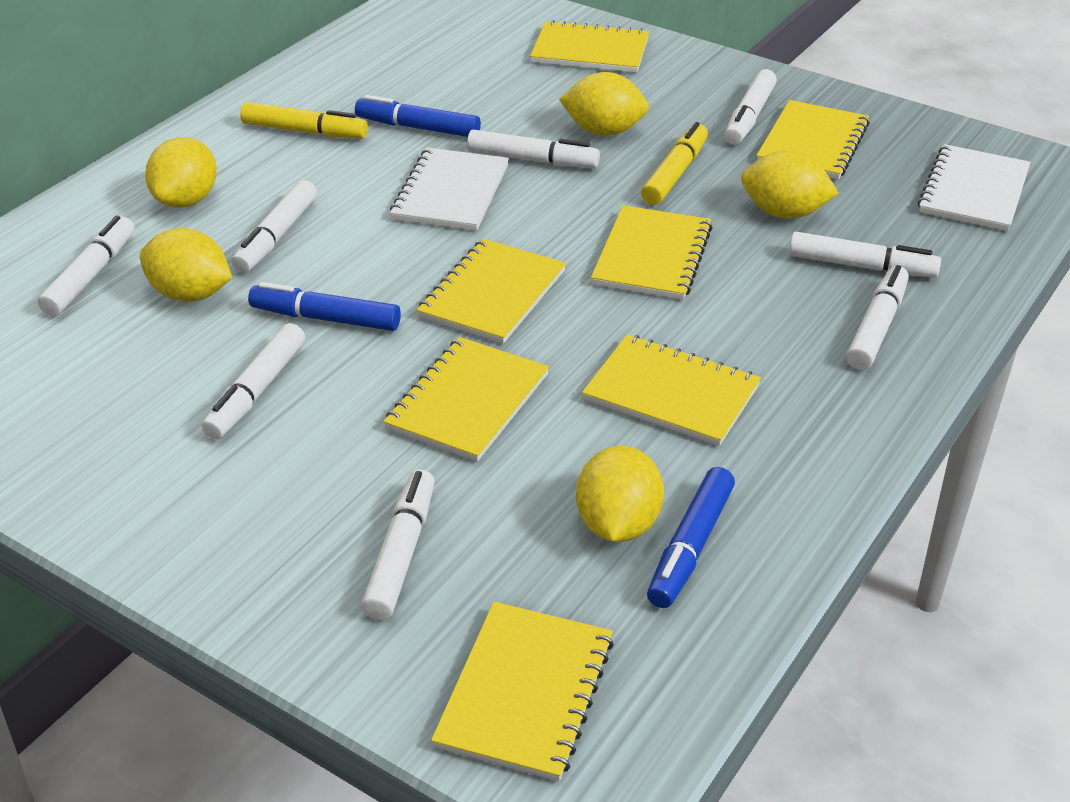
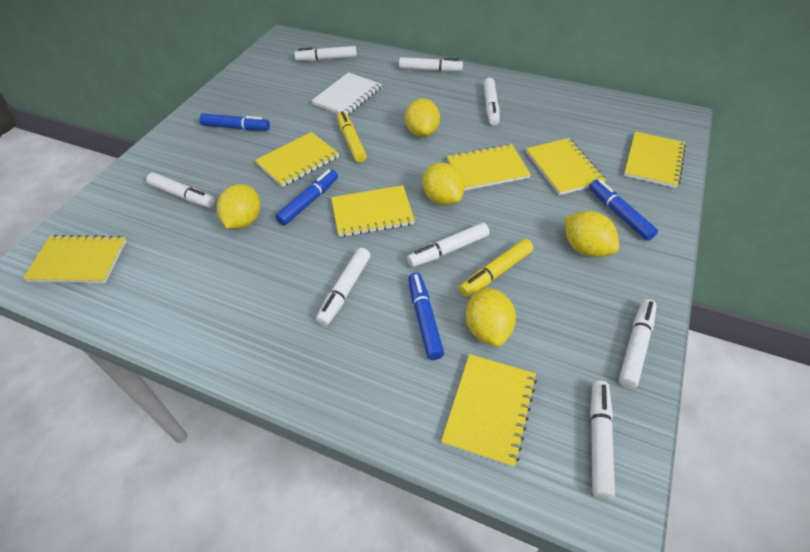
blue marker: 3 -> 4
white notebook: 2 -> 1

